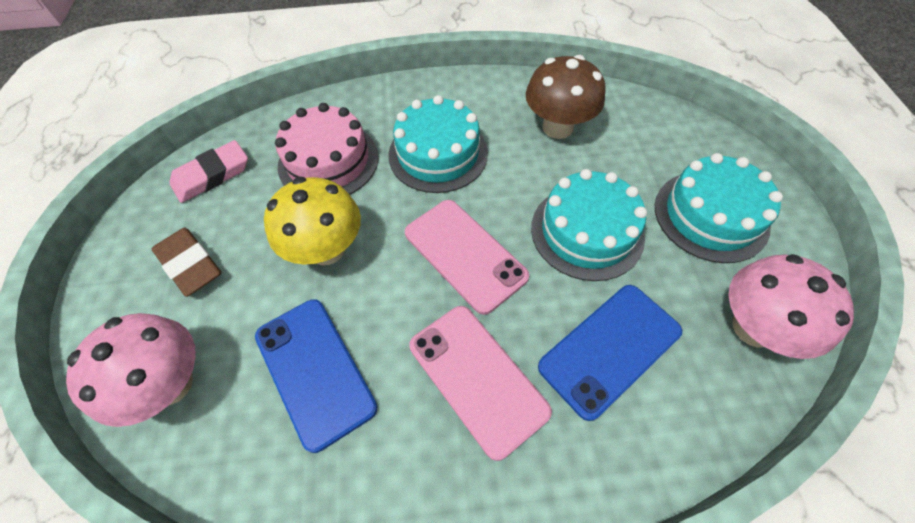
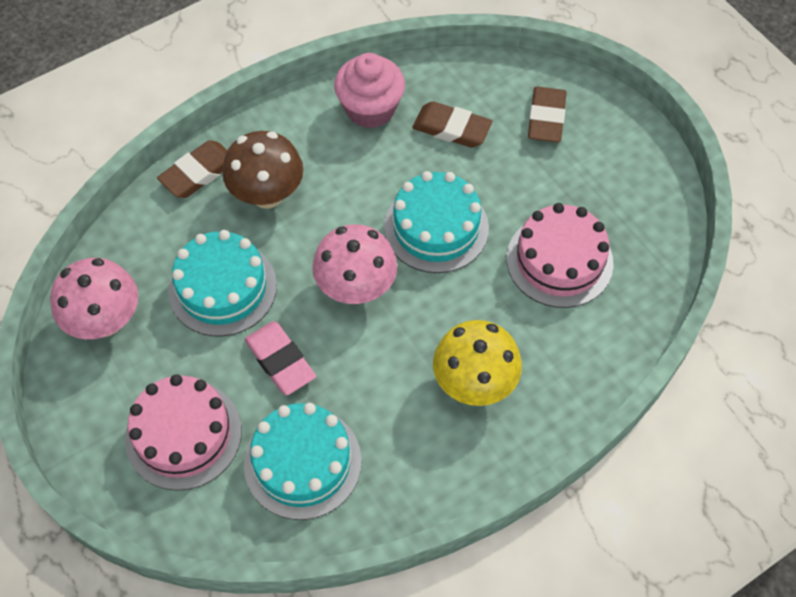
blue phone: 2 -> 0
brown eraser: 1 -> 3
pink cake: 1 -> 2
pink cupcake: 0 -> 1
pink phone: 2 -> 0

